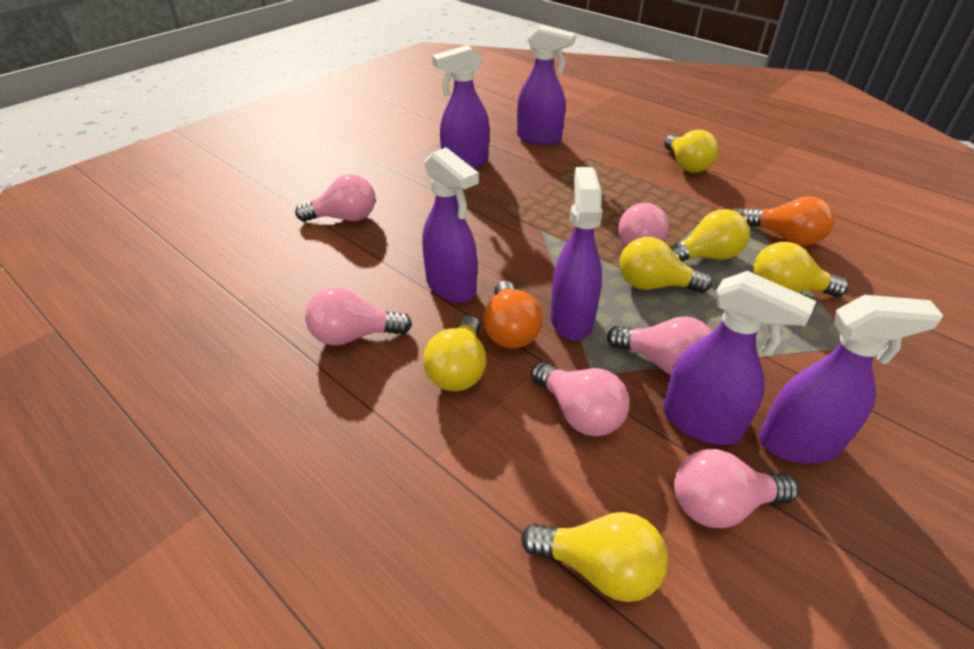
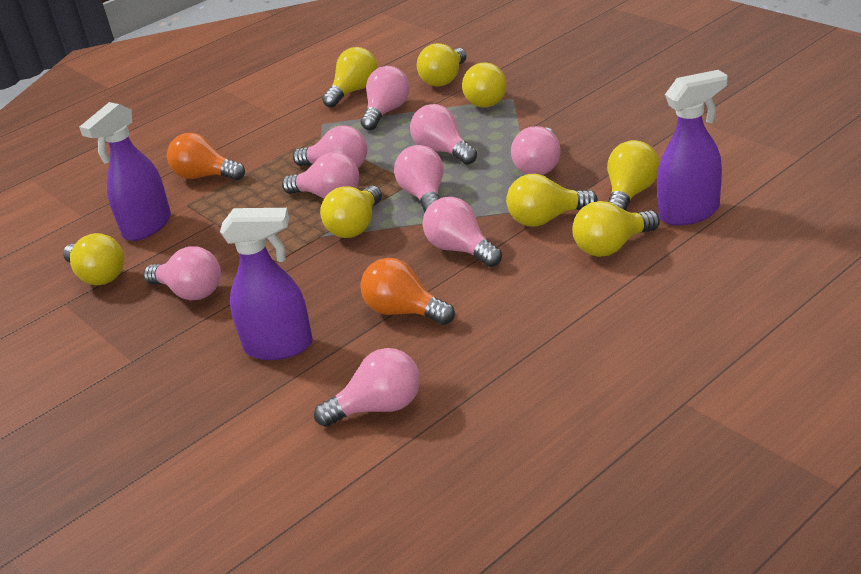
pink light bulb: 6 -> 9
purple spray bottle: 6 -> 3
yellow light bulb: 6 -> 8

